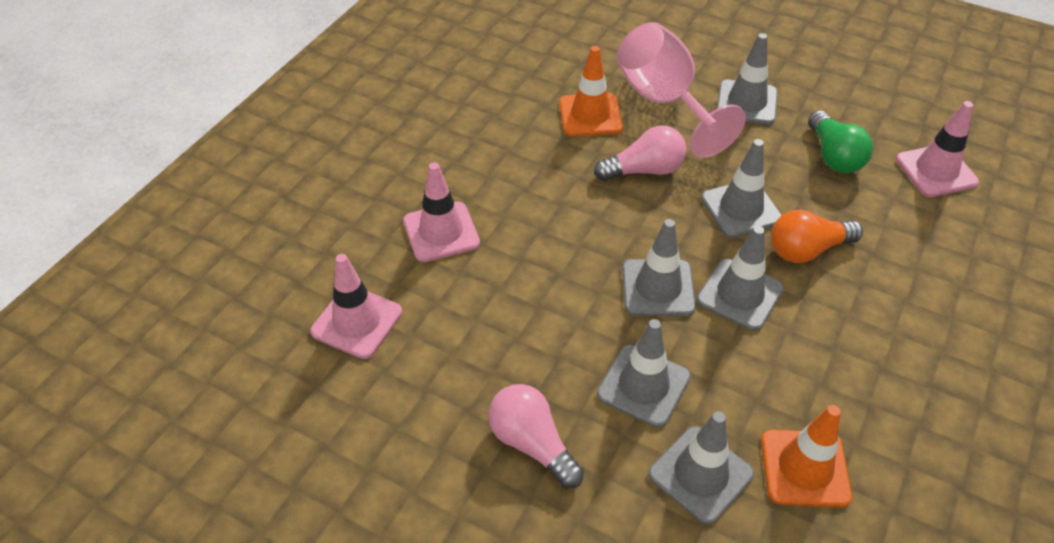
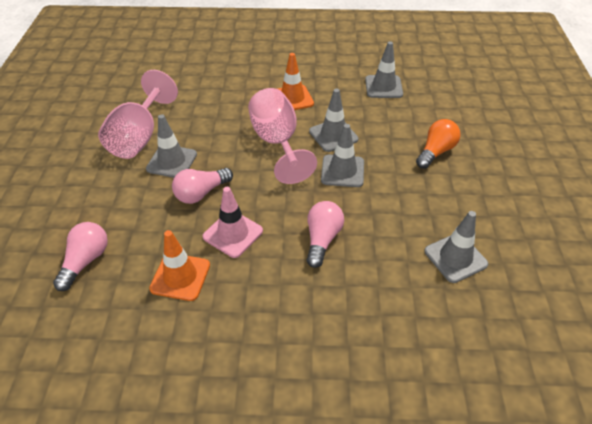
green light bulb: 1 -> 0
grey traffic cone: 6 -> 5
pink goblet: 1 -> 2
pink light bulb: 2 -> 3
pink traffic cone: 3 -> 1

